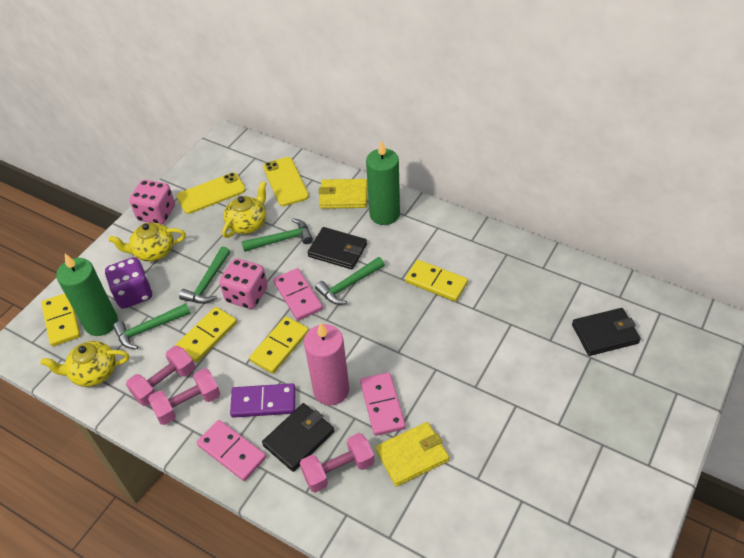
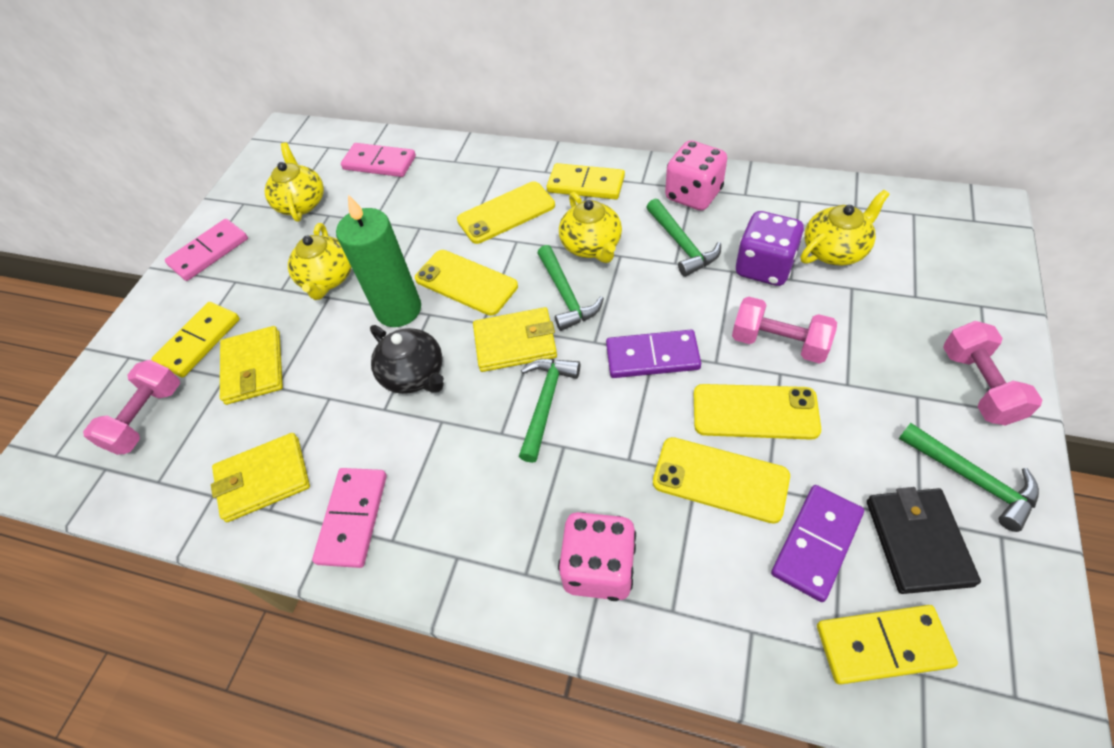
black teapot: 0 -> 1
black wallet: 3 -> 1
green candle: 2 -> 1
pink candle: 1 -> 0
purple domino: 1 -> 2
yellow domino: 4 -> 3
yellow phone: 2 -> 4
yellow teapot: 3 -> 4
yellow wallet: 2 -> 3

